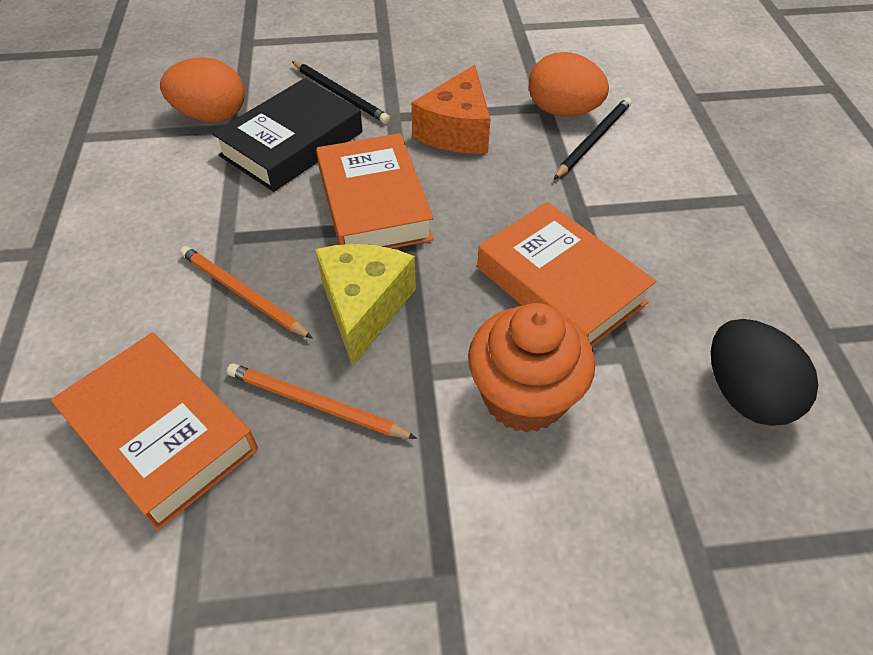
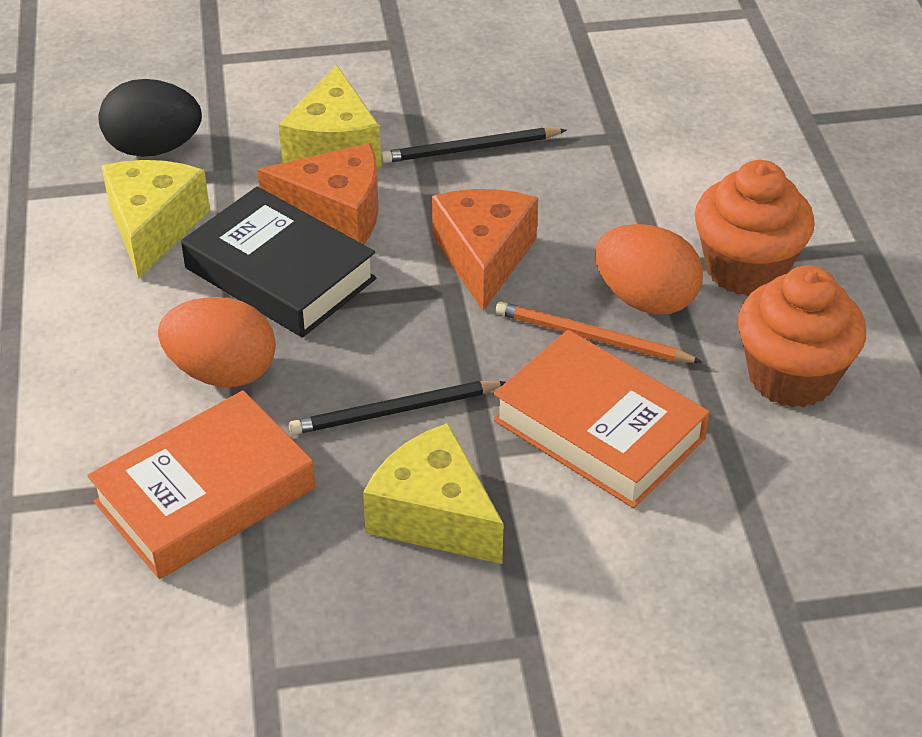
orange book: 3 -> 2
orange cheese: 1 -> 2
orange cupcake: 1 -> 2
orange pencil: 2 -> 1
yellow cheese: 1 -> 3

